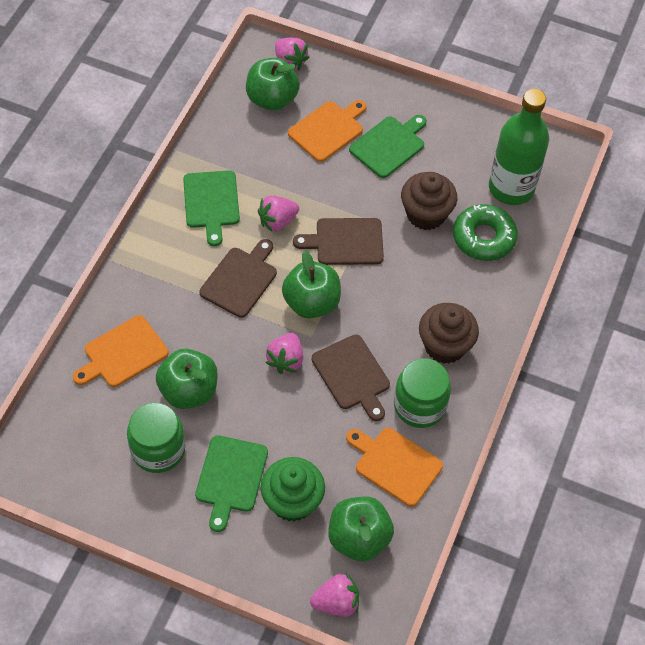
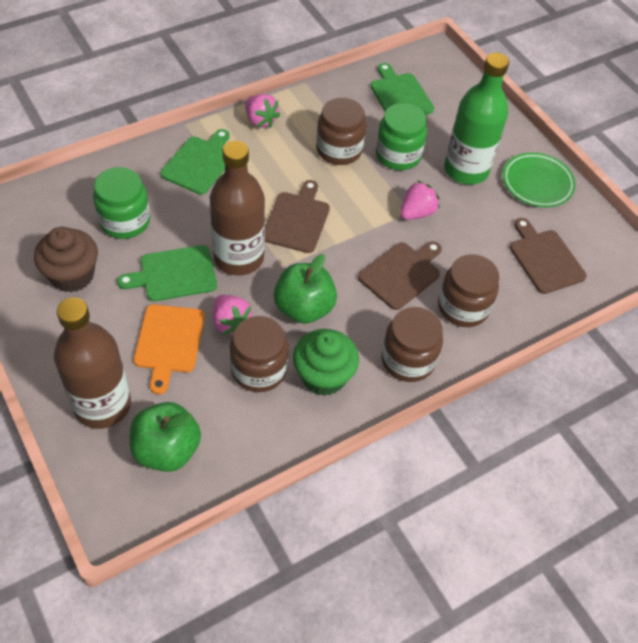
brown bottle: 0 -> 2
brown cupcake: 2 -> 1
brown jar: 0 -> 4
green apple: 4 -> 2
green donut: 1 -> 0
green plate: 0 -> 1
orange cutting board: 3 -> 1
pink strawberry: 4 -> 3

